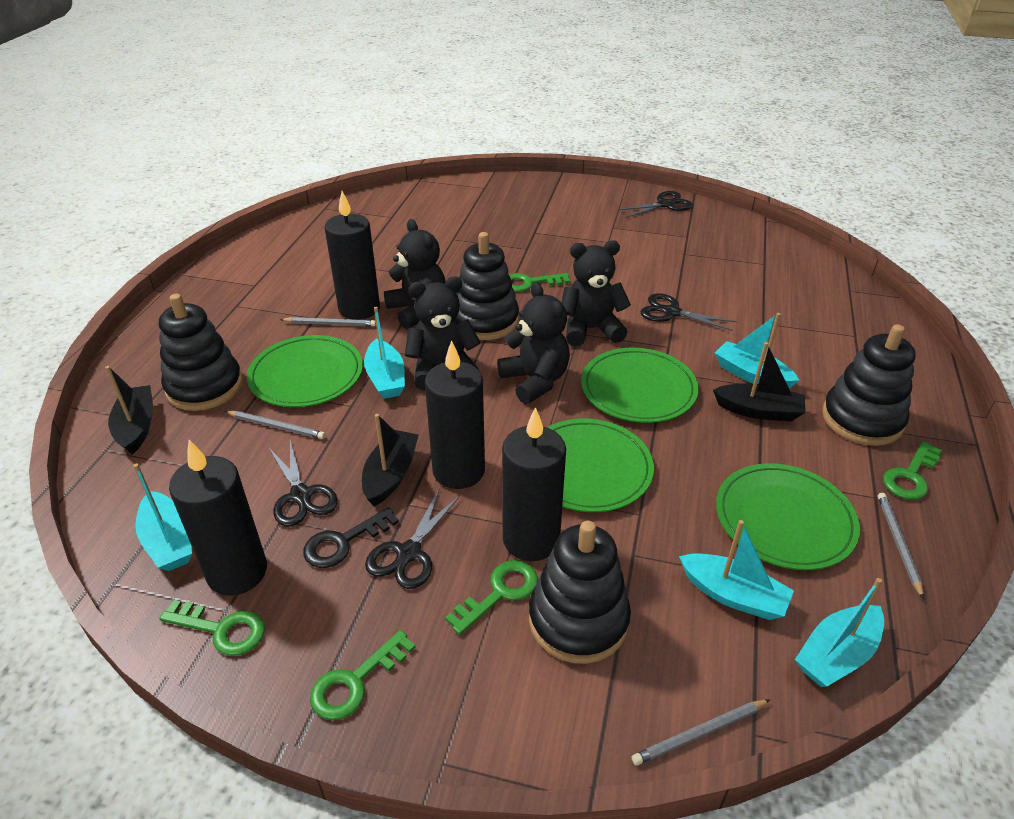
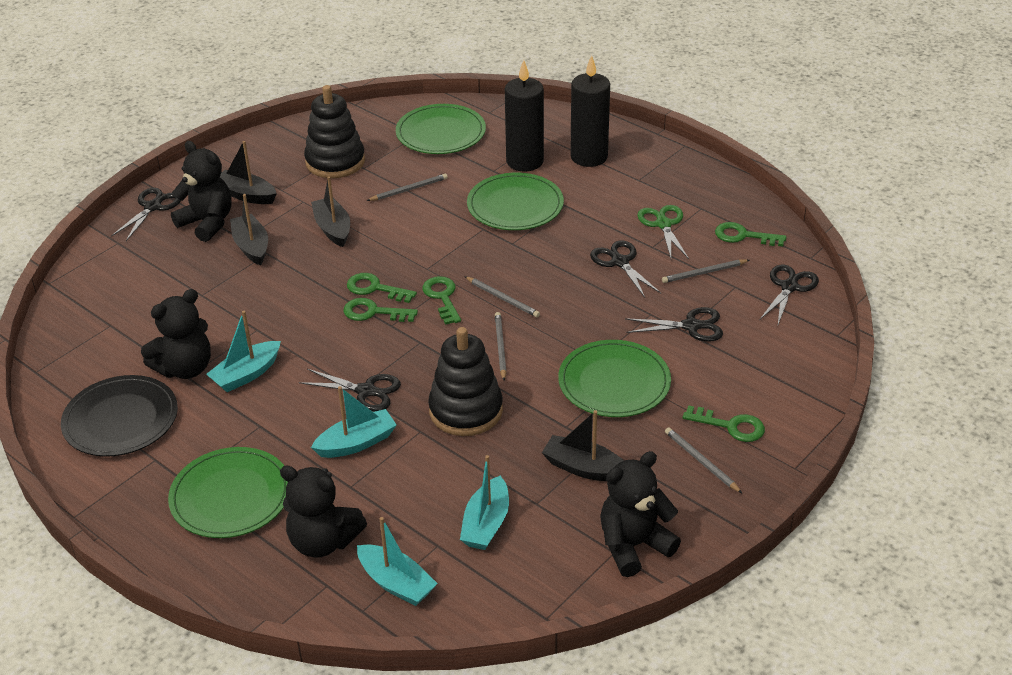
black boat: 3 -> 4
black candle: 4 -> 2
black key: 1 -> 0
black plate: 0 -> 1
black scissors: 4 -> 5
black stacking toy: 4 -> 2
green scissors: 0 -> 1
grey pencil: 4 -> 5
turquoise boat: 5 -> 4

